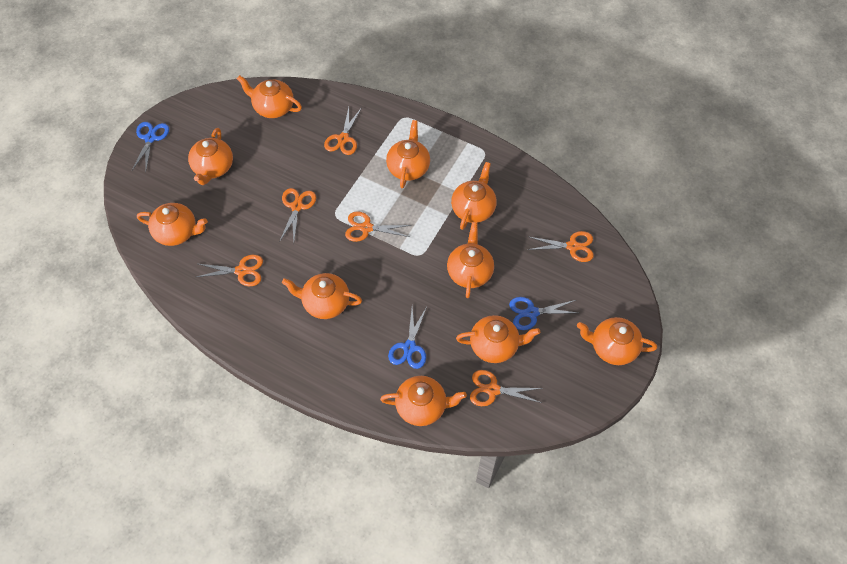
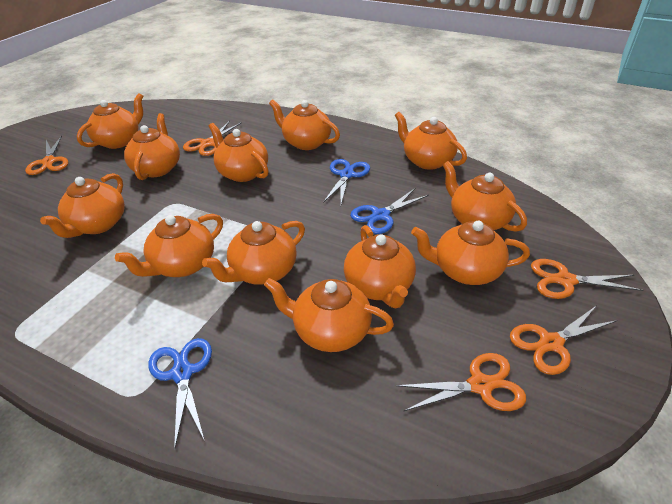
orange scissors: 6 -> 5
orange teapot: 10 -> 12

